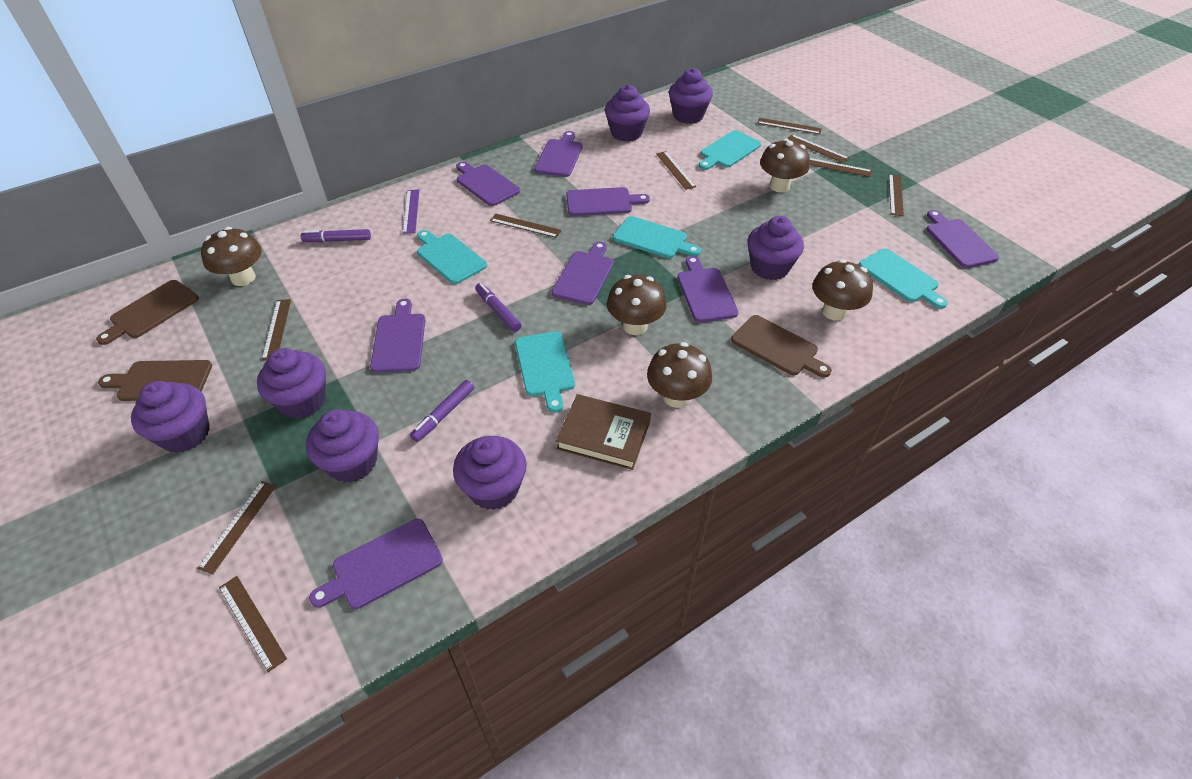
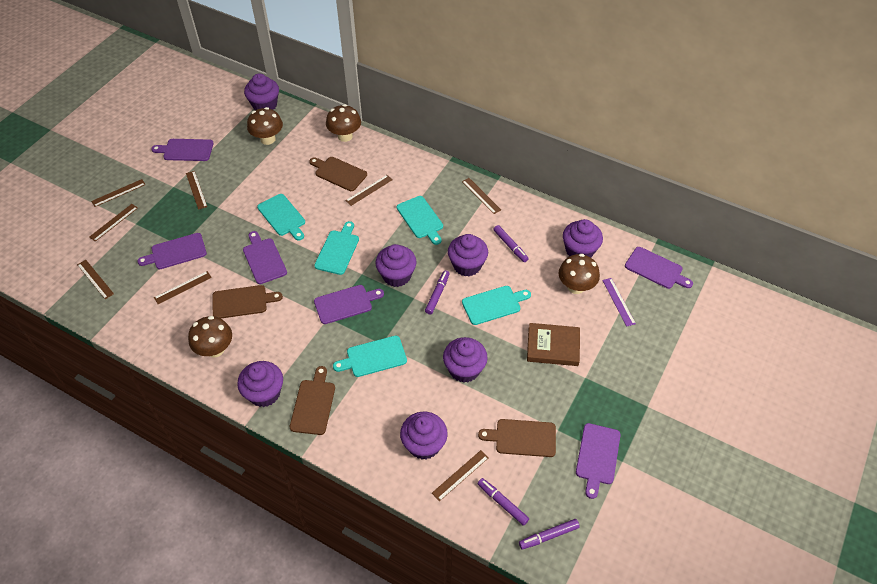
brown cutting board: 3 -> 4
brown mushroom: 5 -> 4
brown ruler: 9 -> 8
purple cutting board: 8 -> 6
purple marker: 3 -> 4

